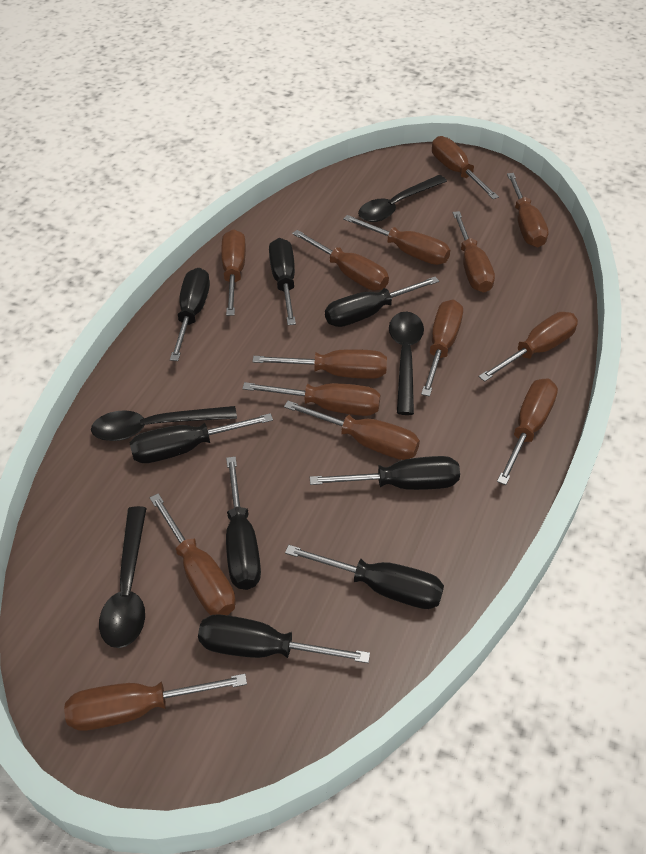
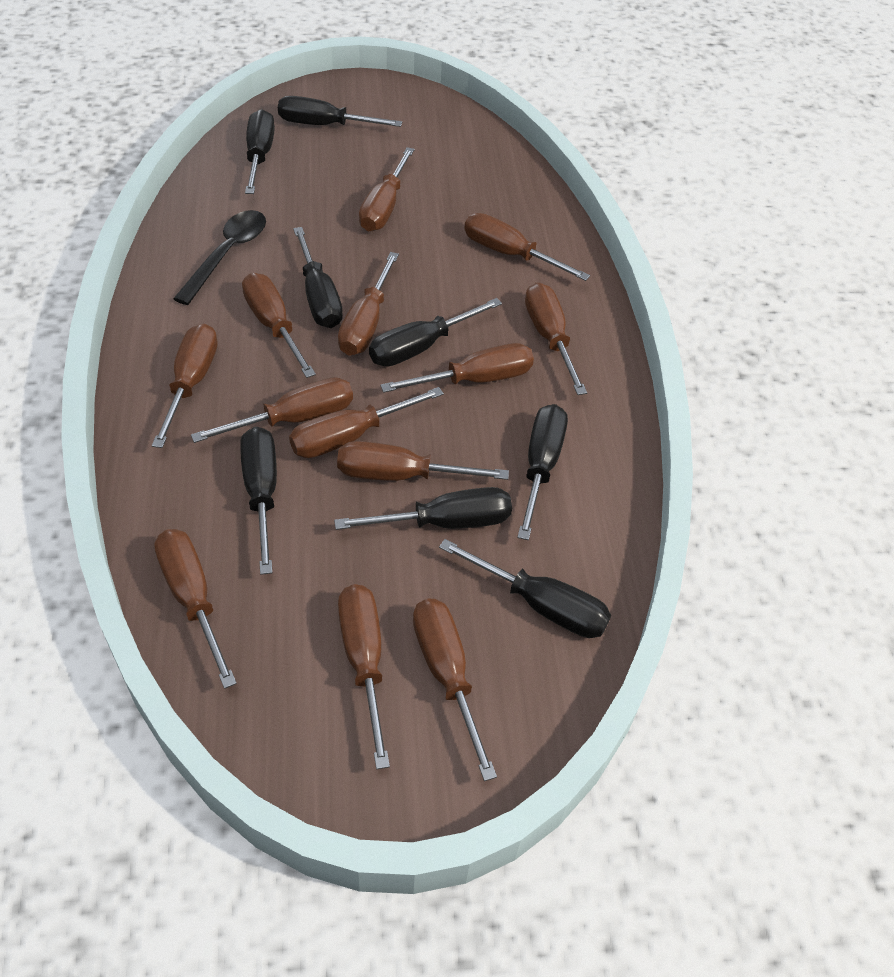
black spoon: 4 -> 1
brown screwdriver: 14 -> 13

